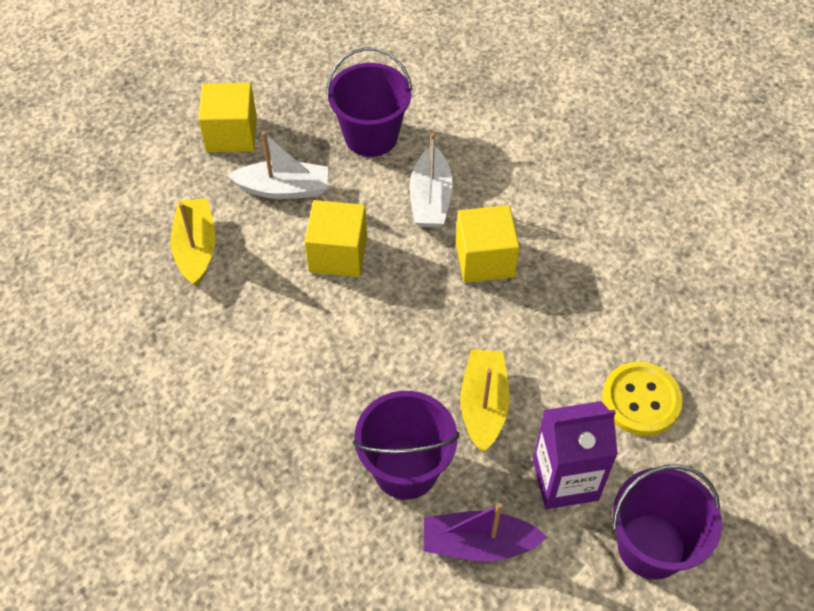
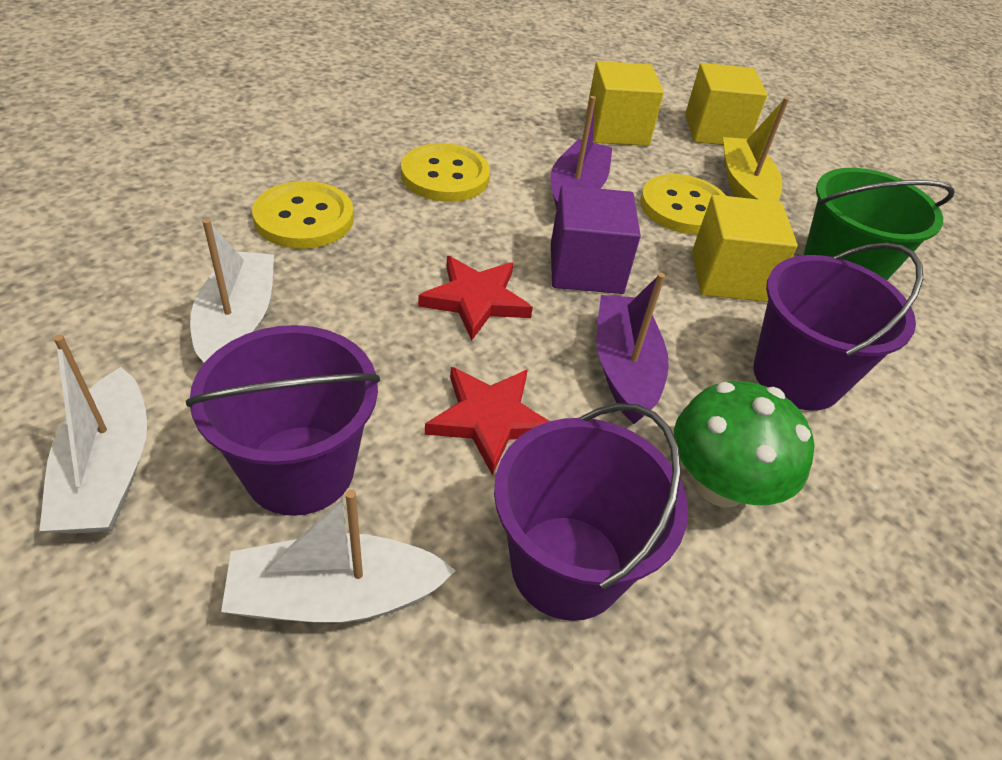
green bucket: 0 -> 1
green mushroom: 0 -> 1
purple boat: 1 -> 2
purple carton: 1 -> 0
purple cube: 0 -> 1
red star: 0 -> 2
white boat: 2 -> 3
yellow boat: 2 -> 1
yellow button: 1 -> 3

